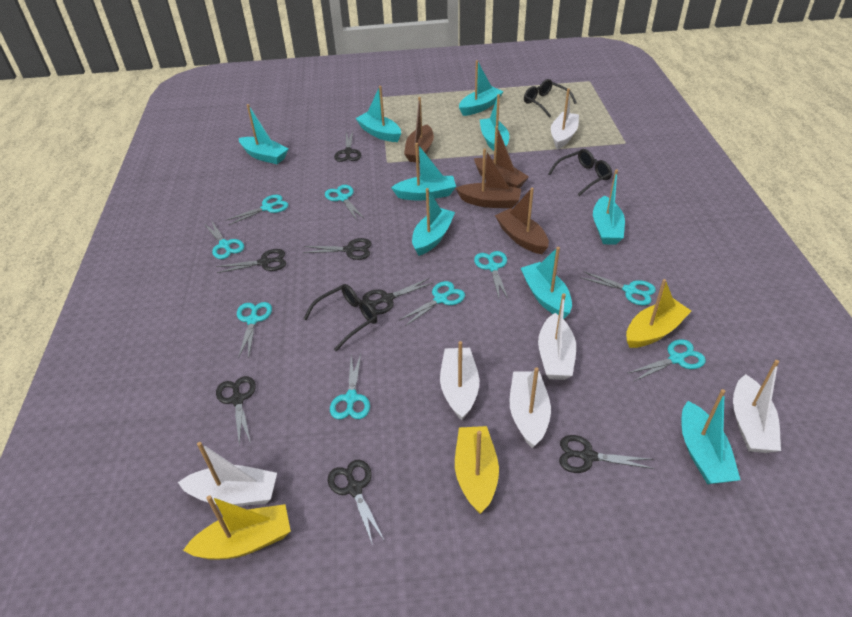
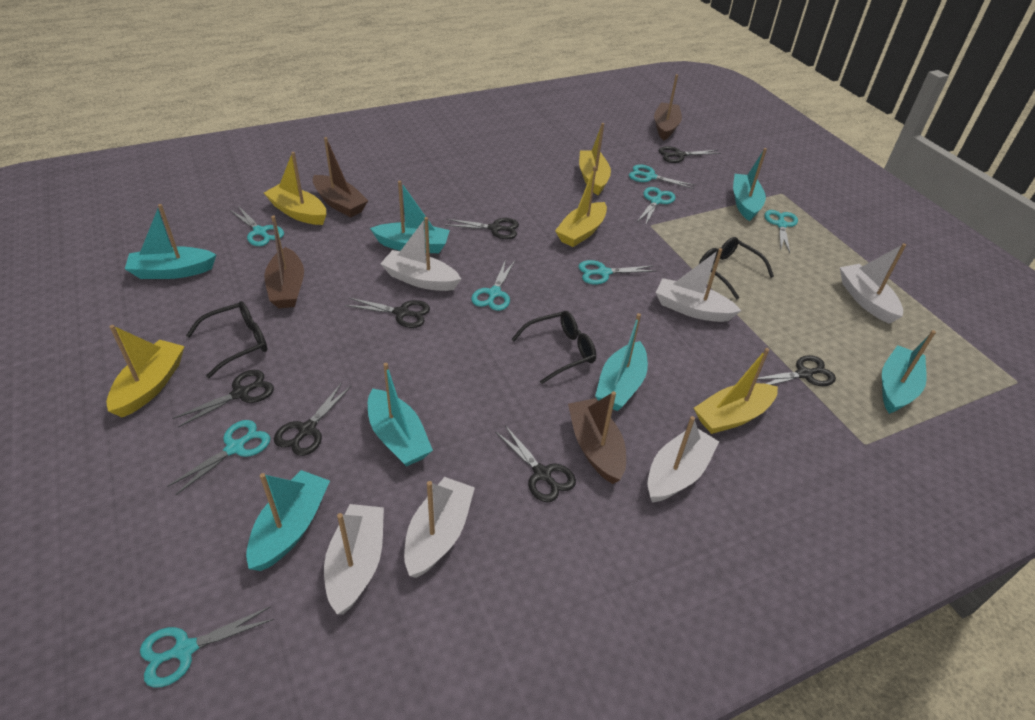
turquoise boat: 9 -> 7
turquoise scissors: 9 -> 8
yellow boat: 3 -> 5

